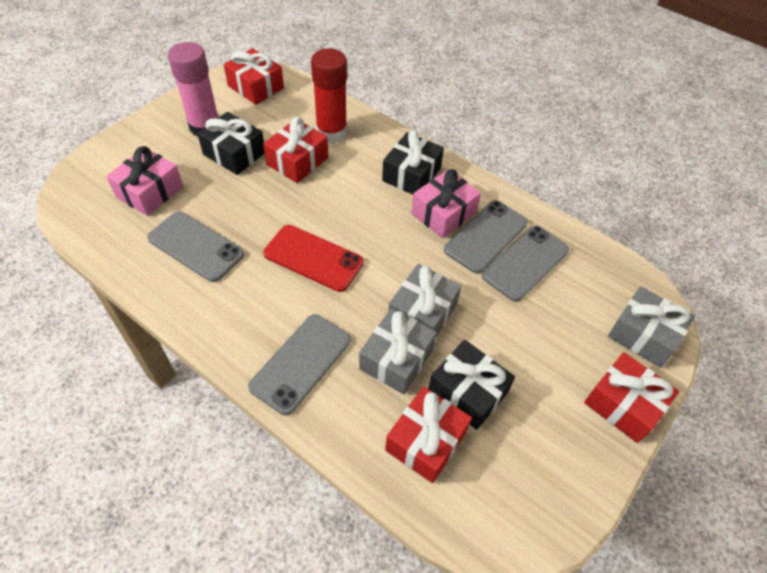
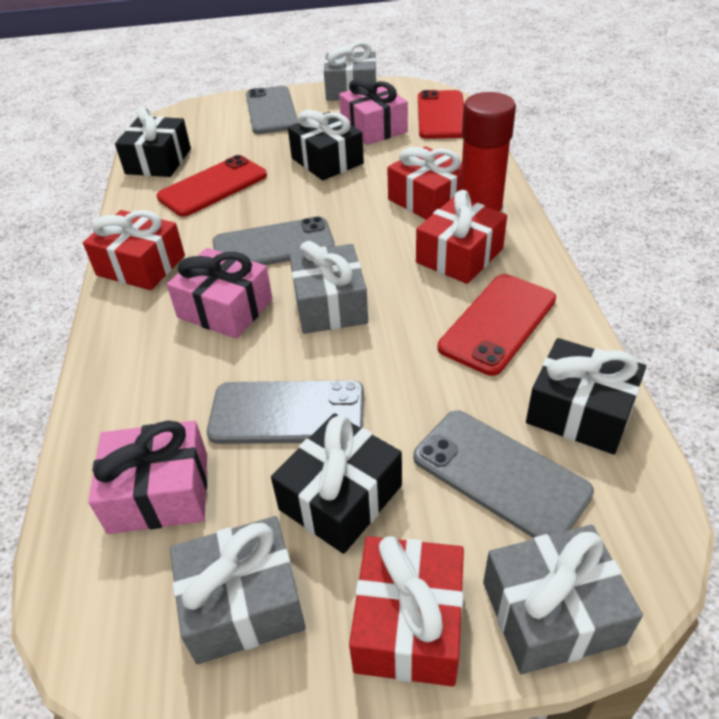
black gift: 3 -> 4
grey gift: 3 -> 4
pink gift: 2 -> 3
pink glue stick: 1 -> 0
red phone: 1 -> 3

